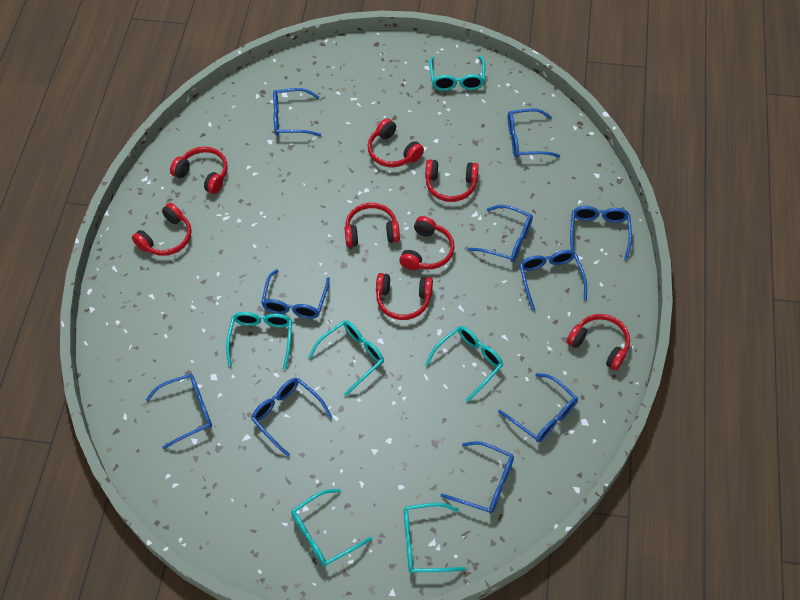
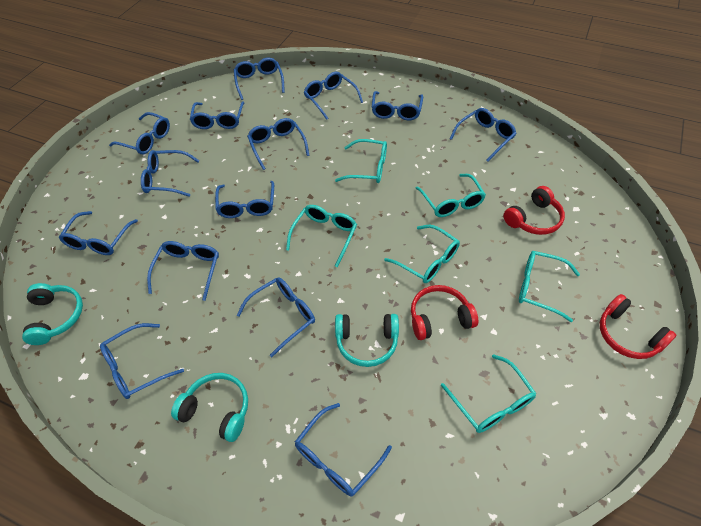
blue glasses: 10 -> 14
red headphones: 8 -> 3
turquoise headphones: 0 -> 3

